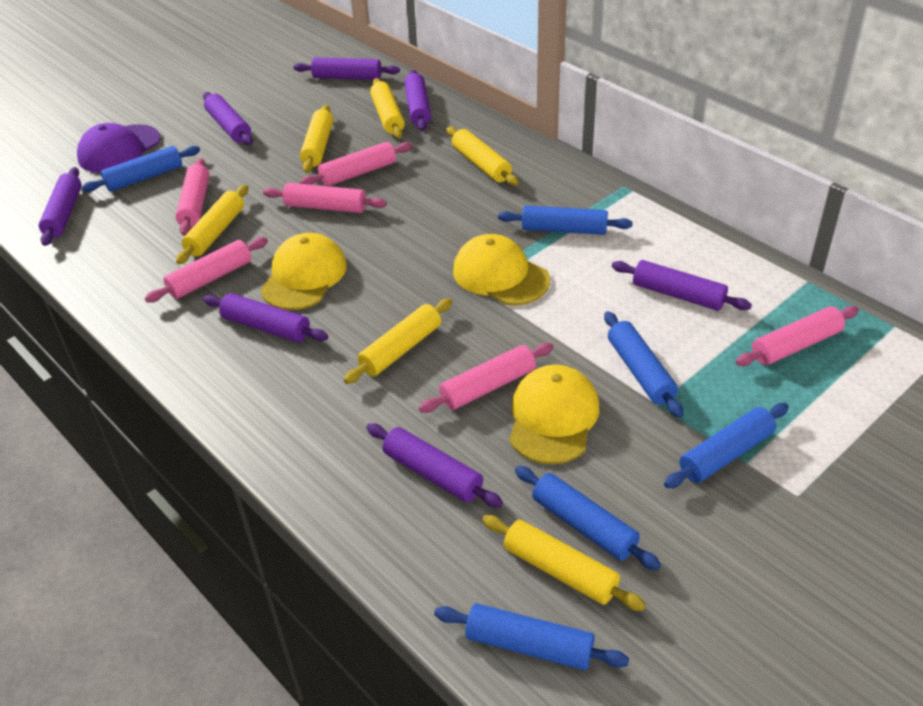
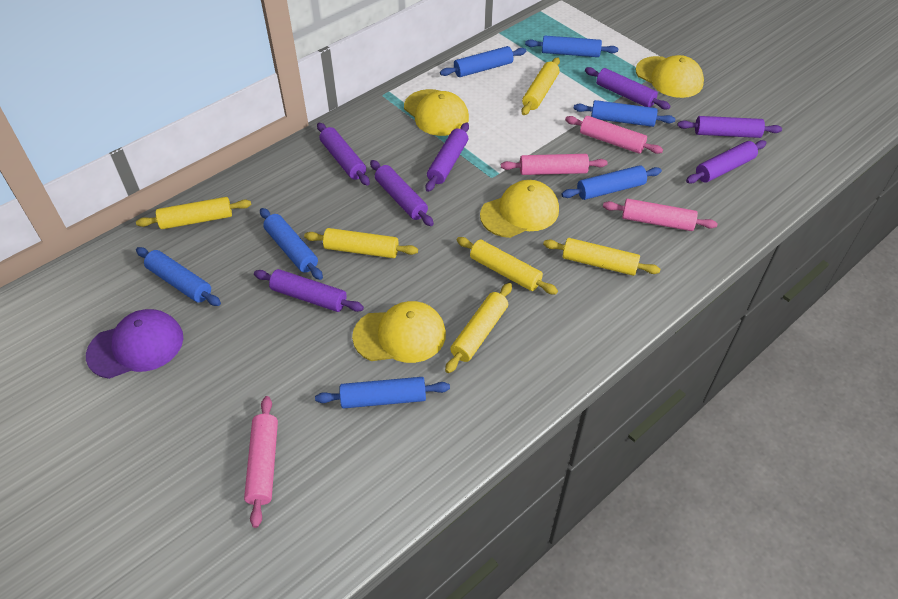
blue rolling pin: 6 -> 7
pink rolling pin: 6 -> 4
yellow cap: 3 -> 4

